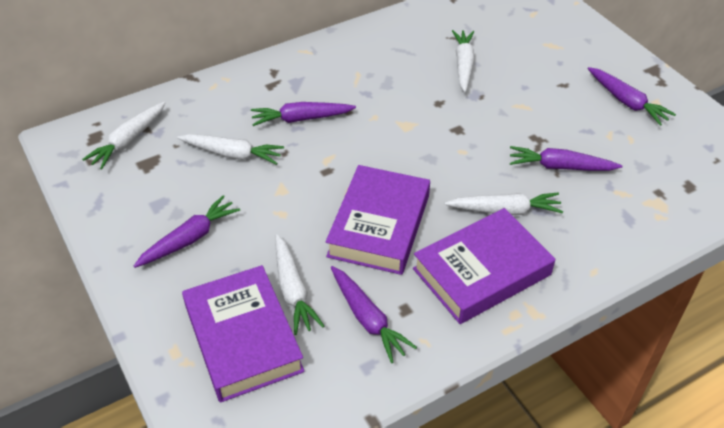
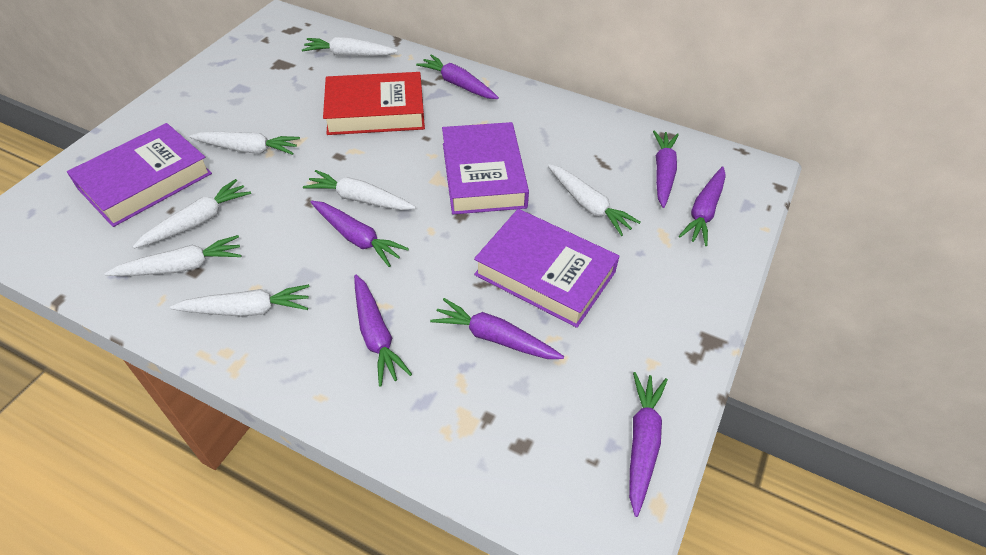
purple carrot: 5 -> 7
red book: 0 -> 1
white carrot: 5 -> 7

